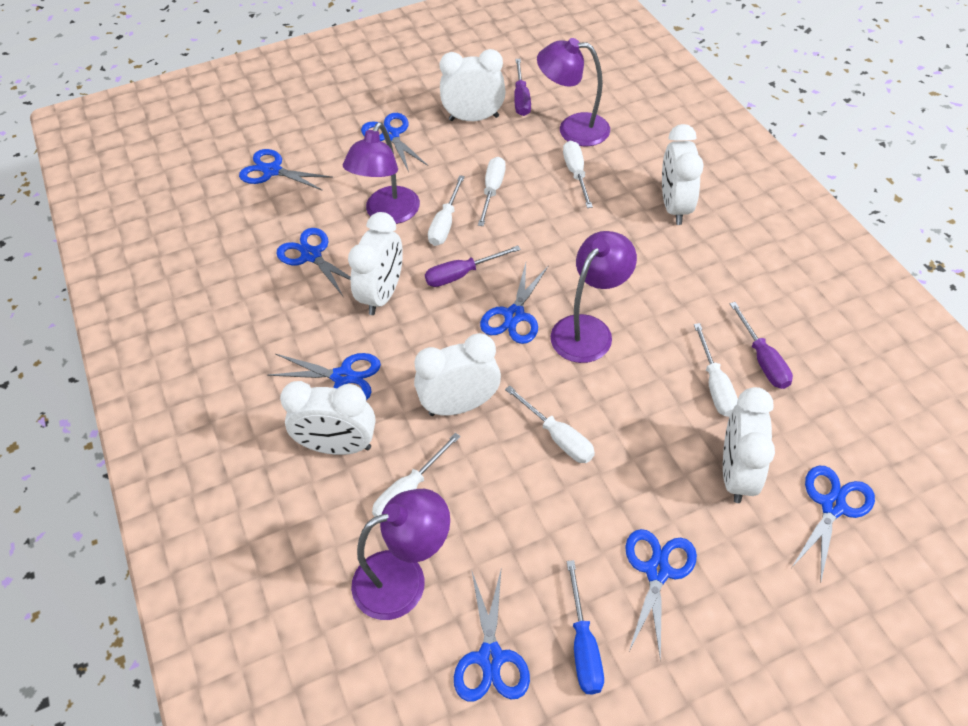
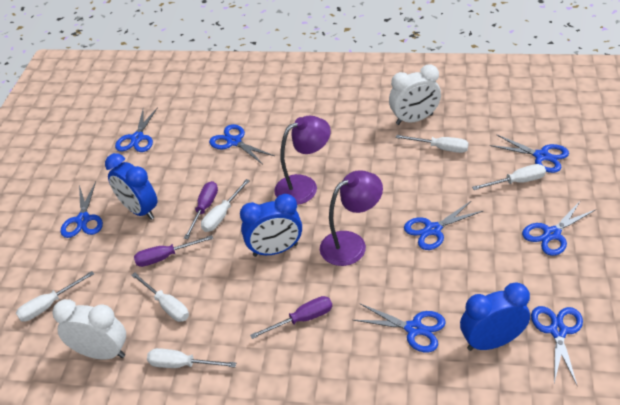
blue clock: 0 -> 3
blue screwdriver: 1 -> 0
purple lamp: 4 -> 2
white clock: 6 -> 2

